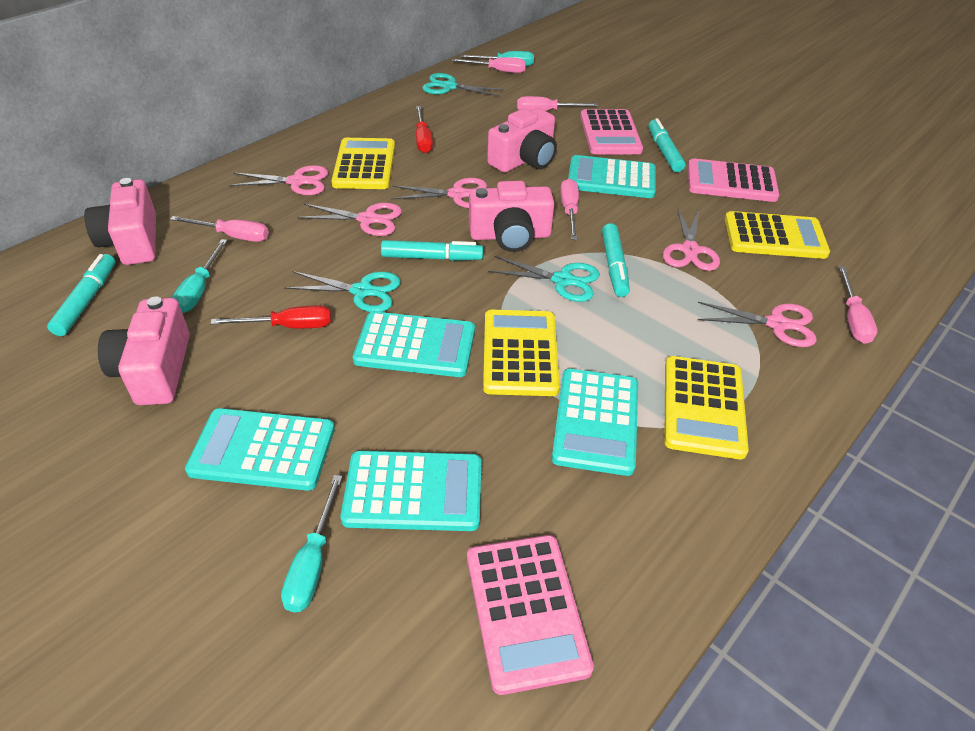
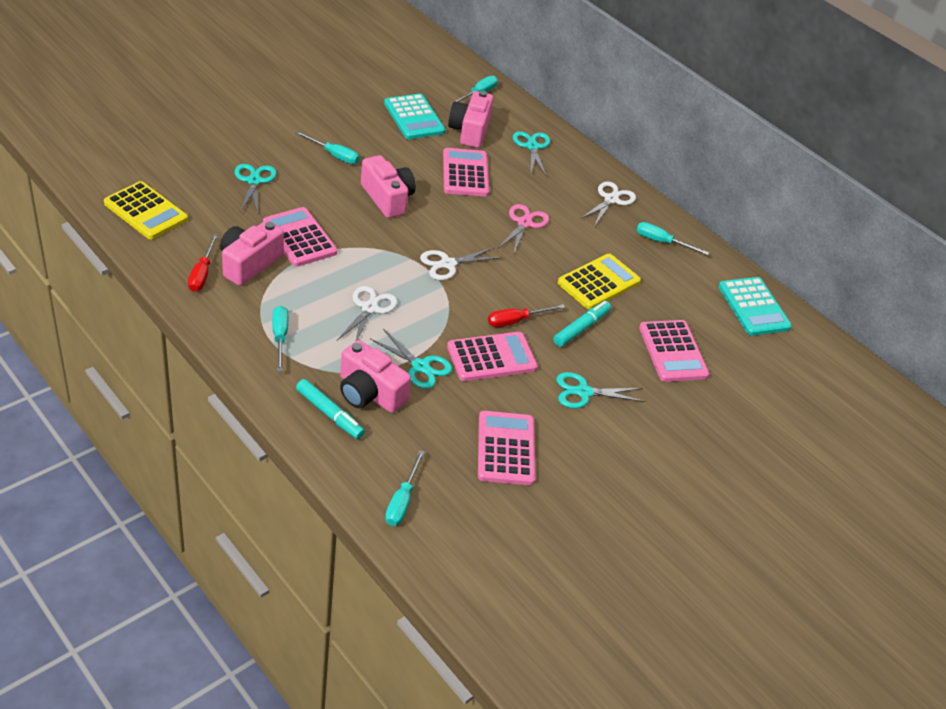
pink calculator: 3 -> 5
pink scissors: 5 -> 1
pink screwdriver: 5 -> 0
turquoise calculator: 5 -> 2
turquoise marker: 4 -> 2
turquoise scissors: 3 -> 4
turquoise screwdriver: 3 -> 5
white scissors: 0 -> 3
yellow calculator: 4 -> 2

